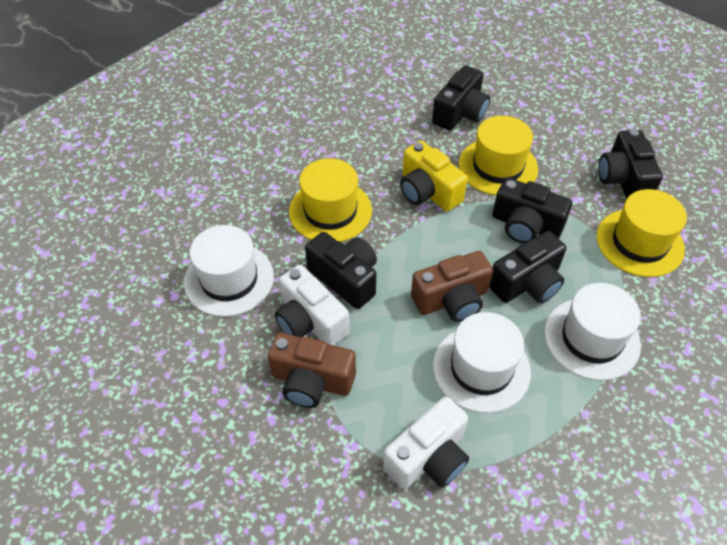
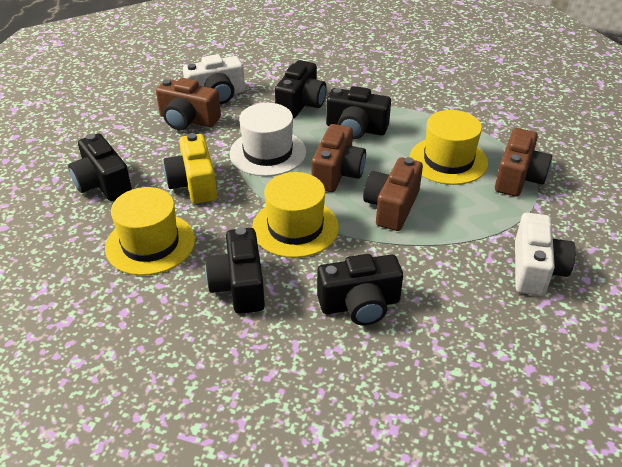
brown camera: 2 -> 4
white hat: 3 -> 1

